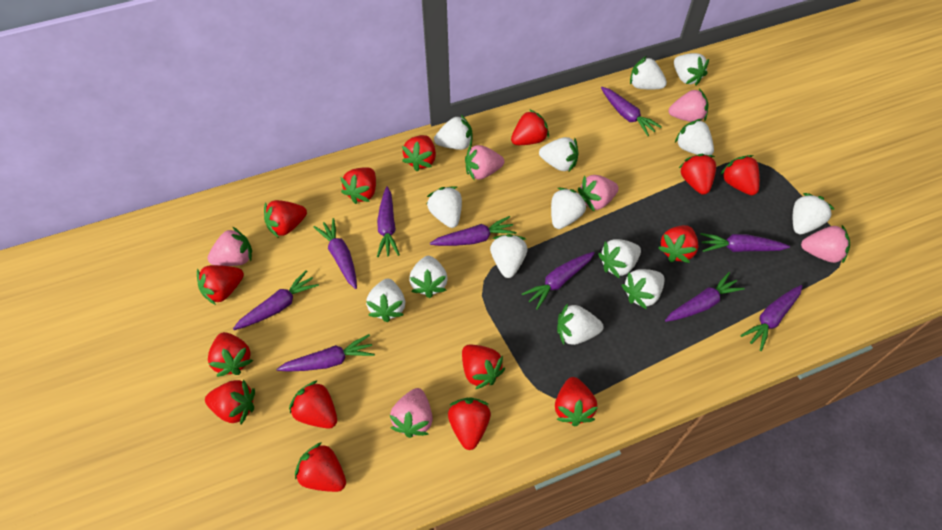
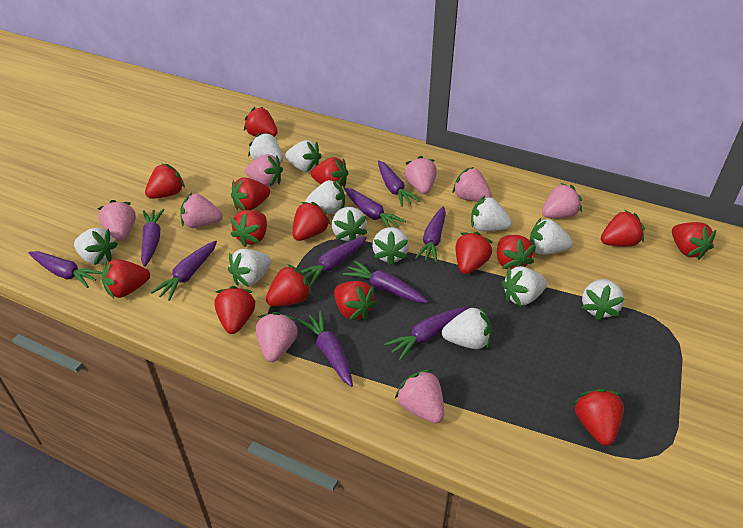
pink strawberry: 6 -> 8
white strawberry: 14 -> 12

